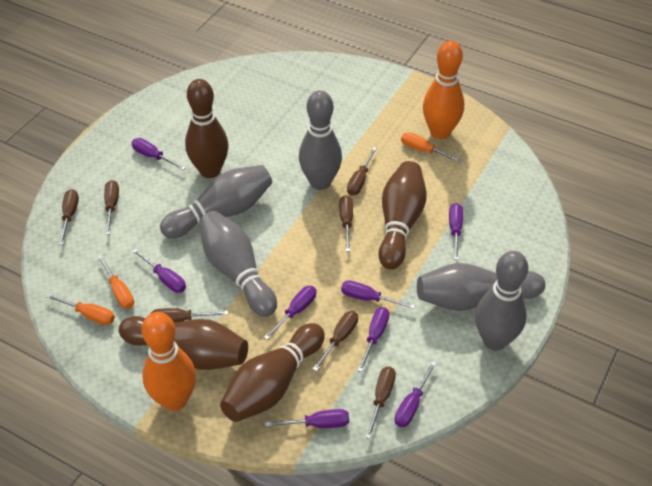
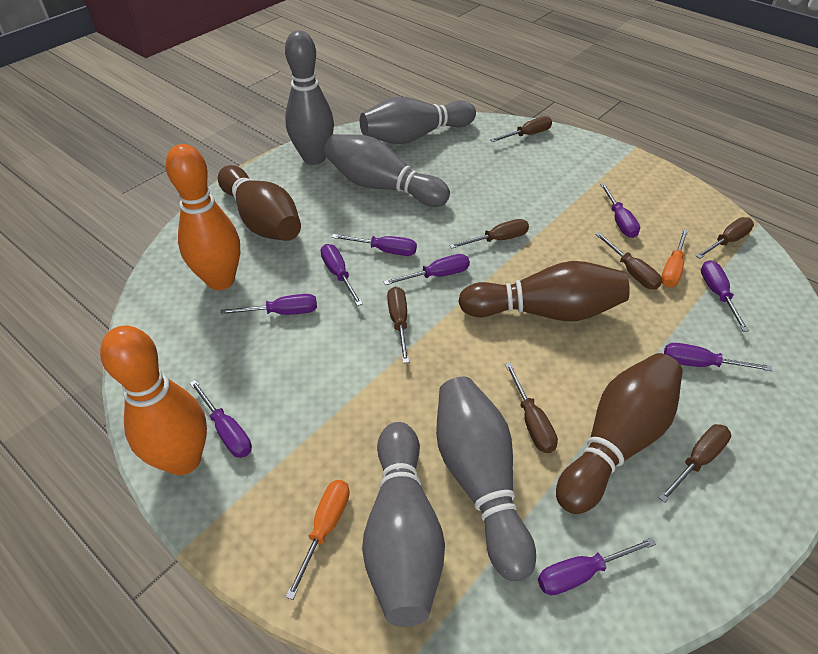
brown bowling pin: 4 -> 3
orange screwdriver: 3 -> 2
purple screwdriver: 8 -> 9

